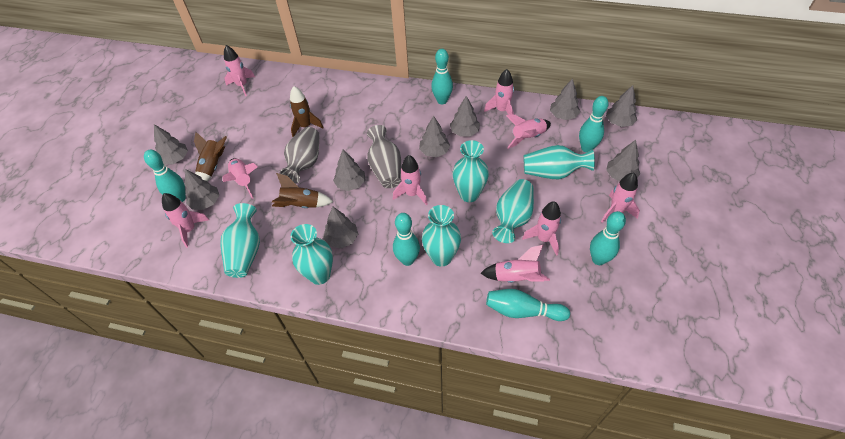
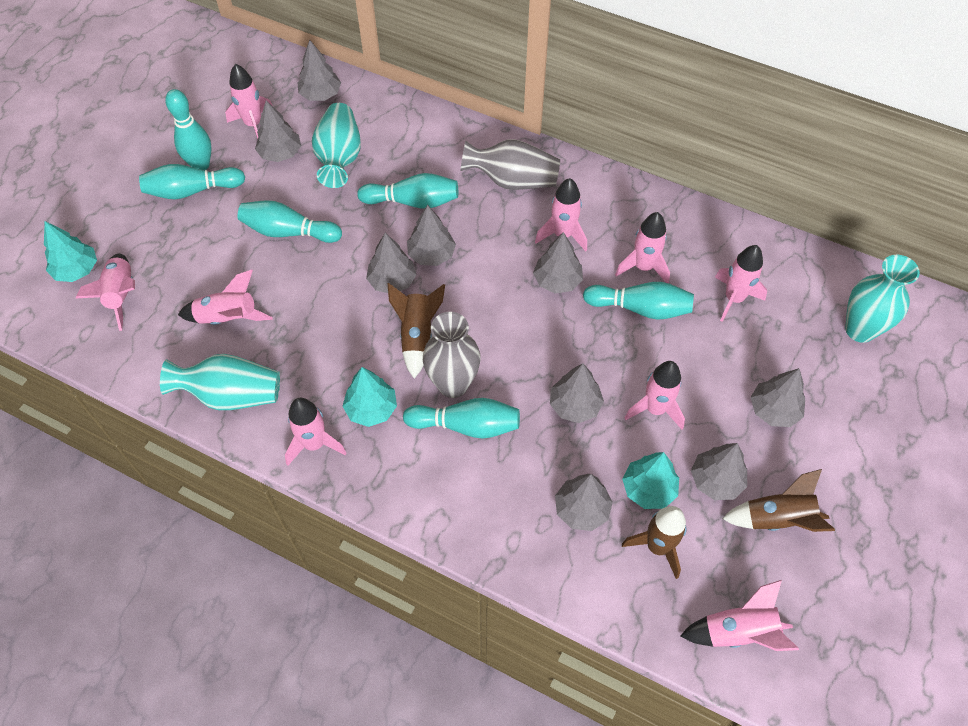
turquoise tree: 0 -> 3
turquoise vase: 6 -> 3

